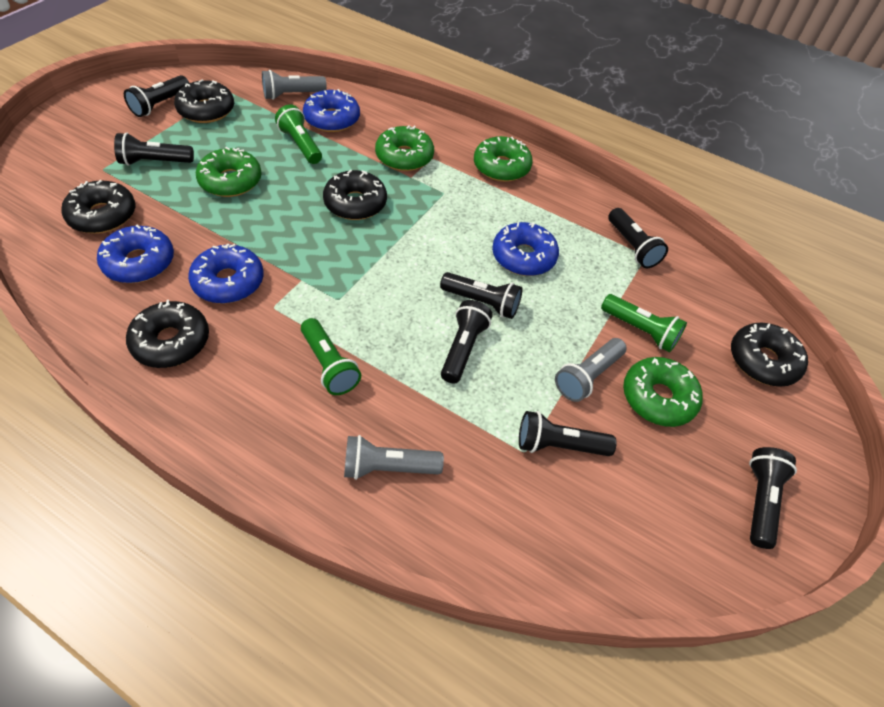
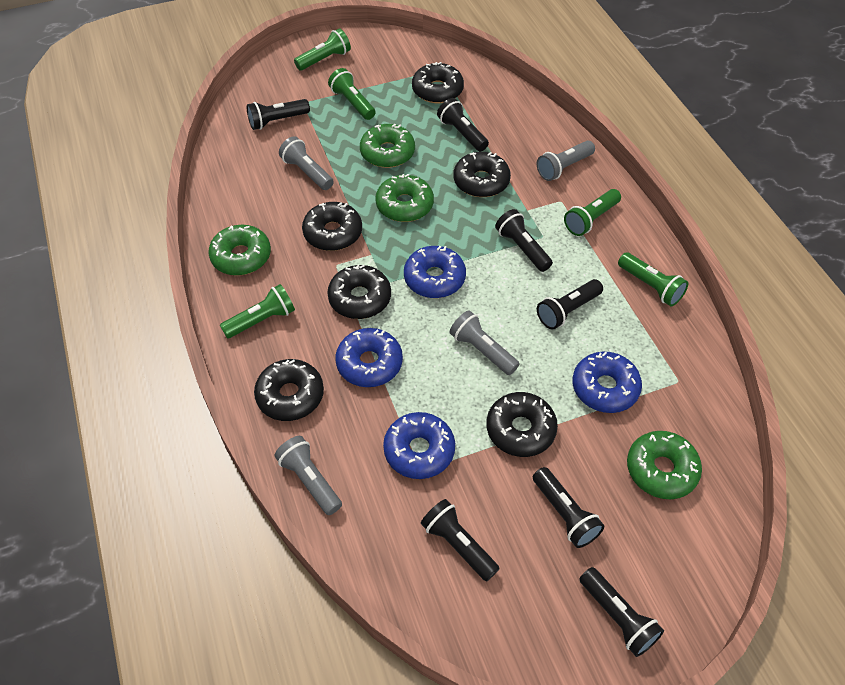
black donut: 5 -> 6
green flashlight: 3 -> 5
grey flashlight: 3 -> 4

